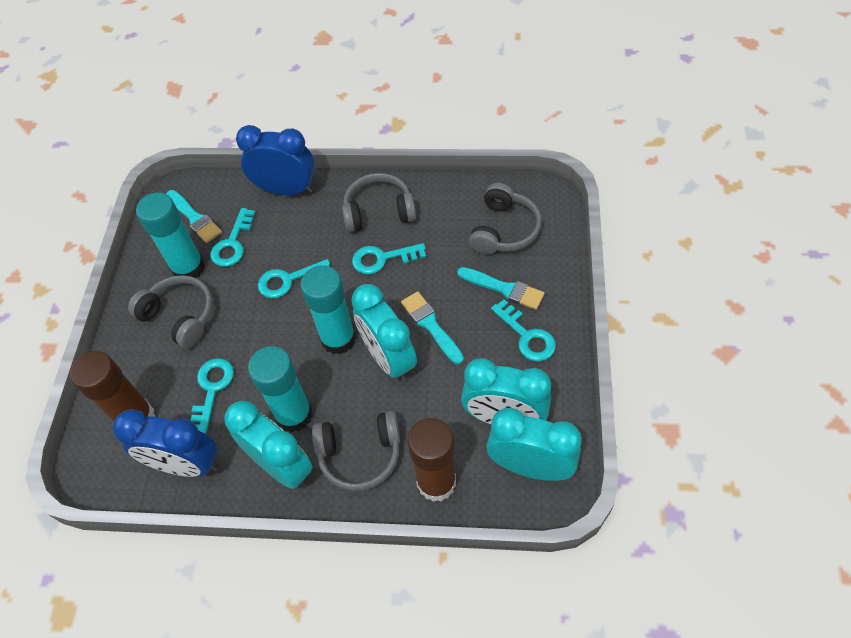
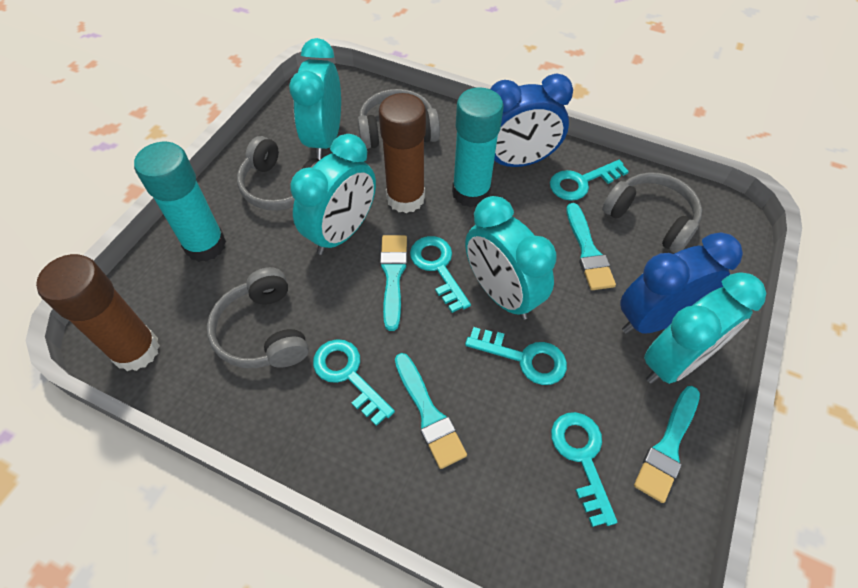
turquoise brush: 3 -> 4
turquoise glue stick: 3 -> 2

